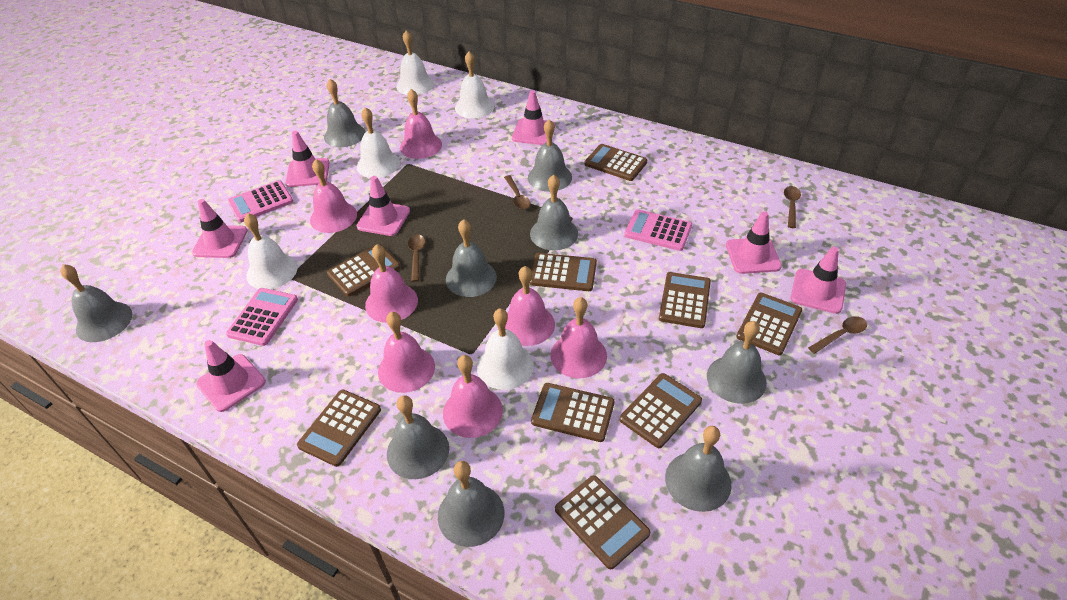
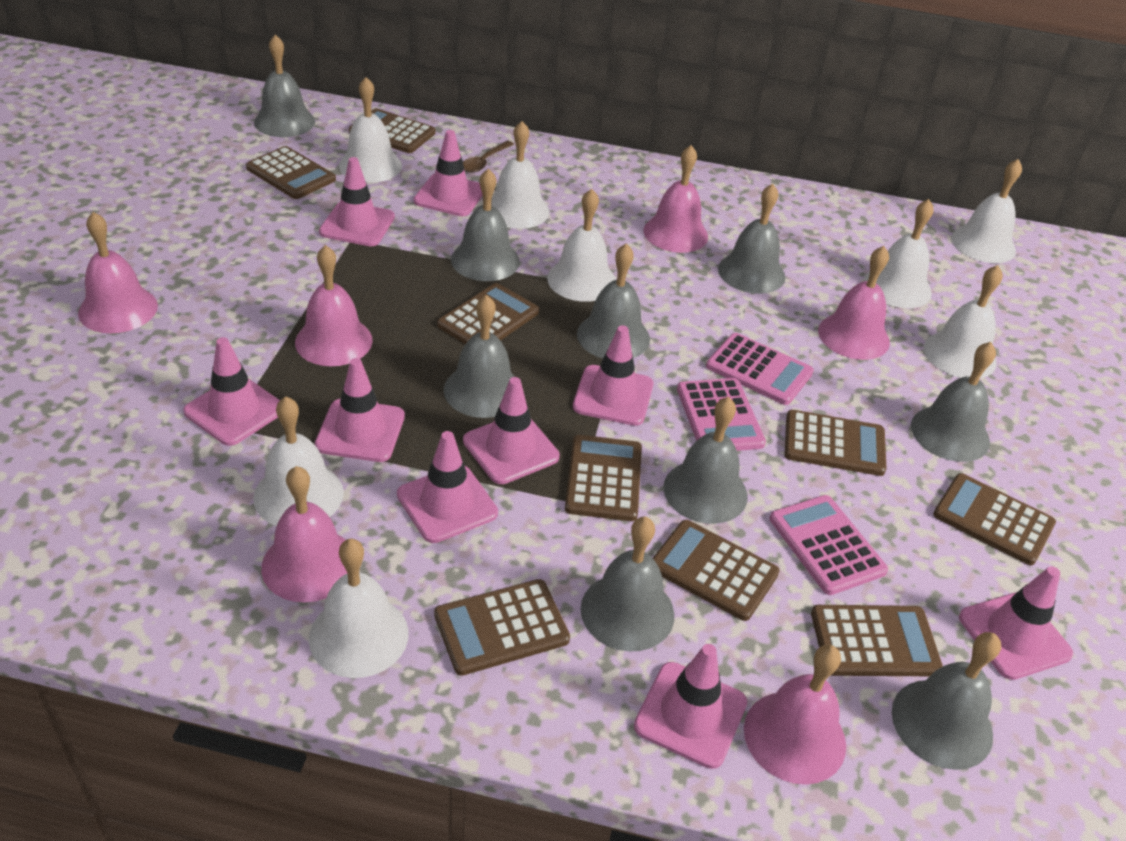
brown spoon: 4 -> 1
pink bell: 7 -> 6
pink traffic cone: 7 -> 9
white bell: 5 -> 8

